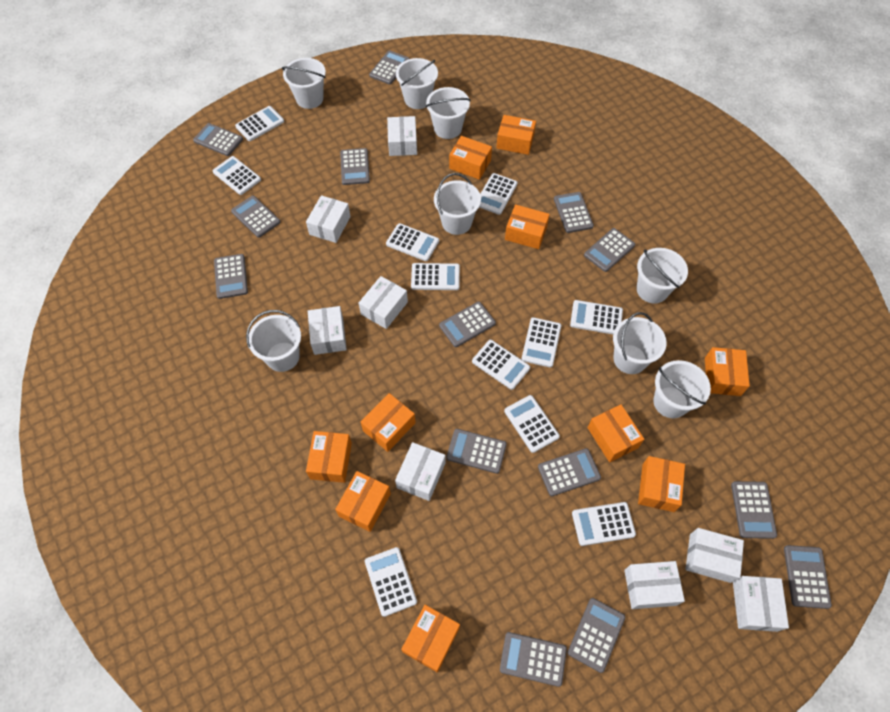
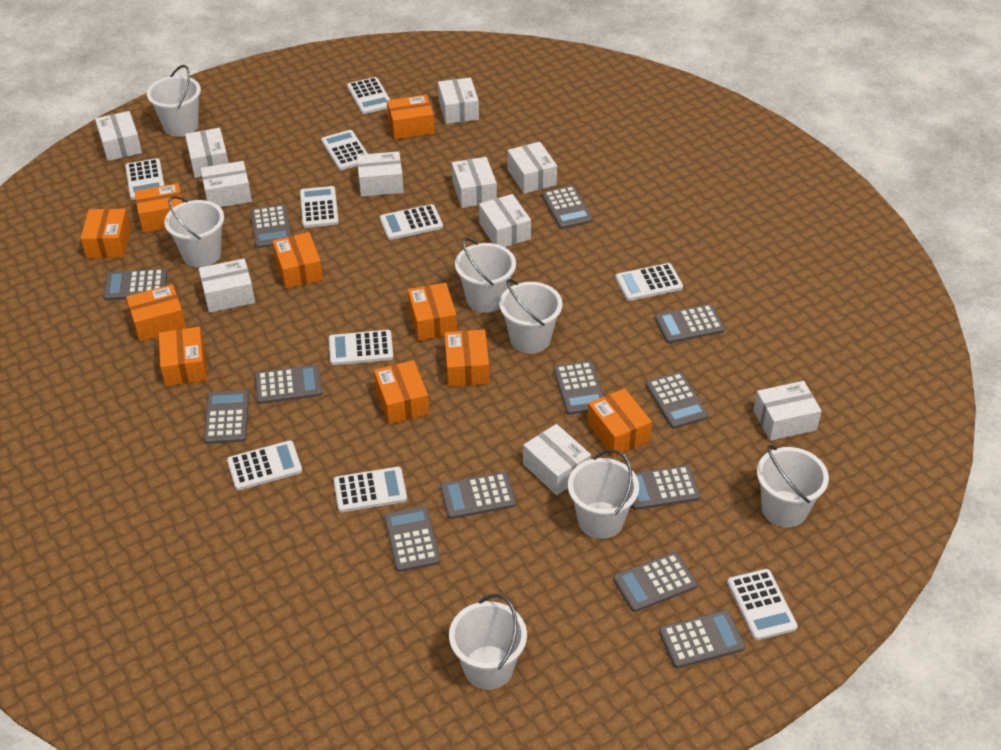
grey calculator: 14 -> 13
white box: 8 -> 11
white bucket: 8 -> 7
white calculator: 11 -> 10

